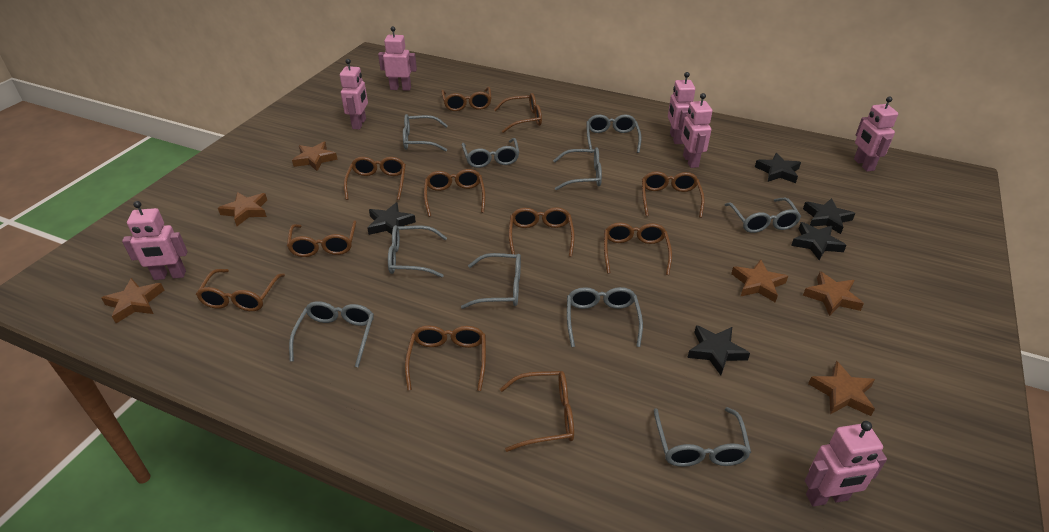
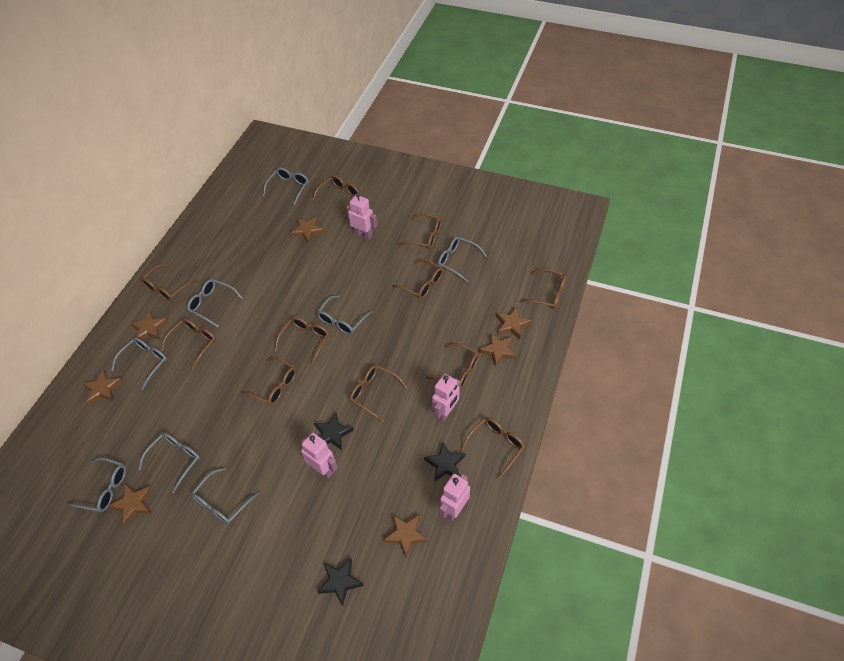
black star: 5 -> 3
brown star: 6 -> 7
grey glasses: 10 -> 8
pink robot: 7 -> 4

